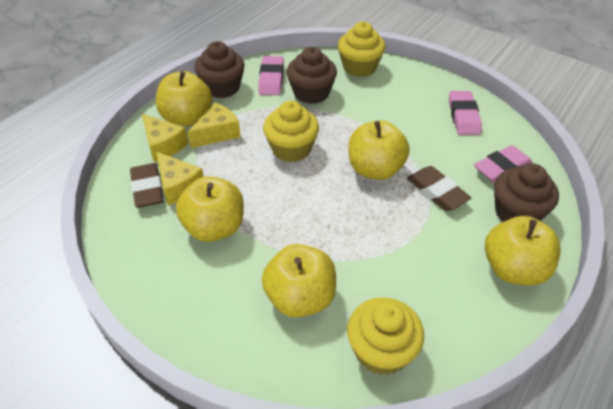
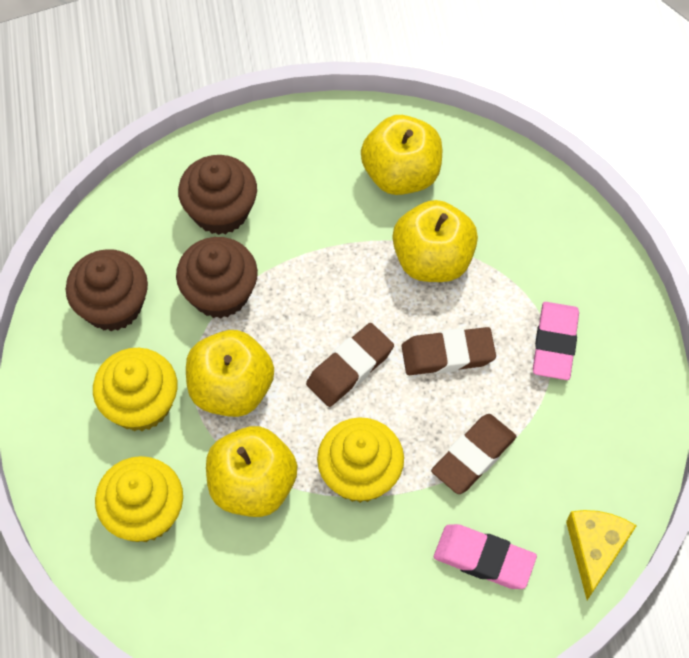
brown eraser: 2 -> 3
pink eraser: 3 -> 2
yellow apple: 5 -> 4
yellow cheese: 3 -> 1

